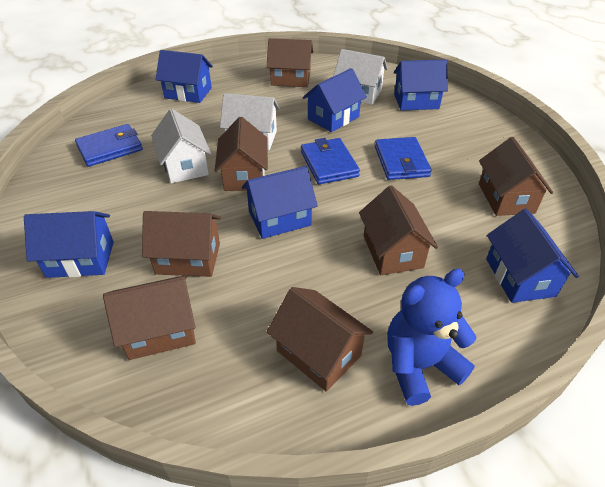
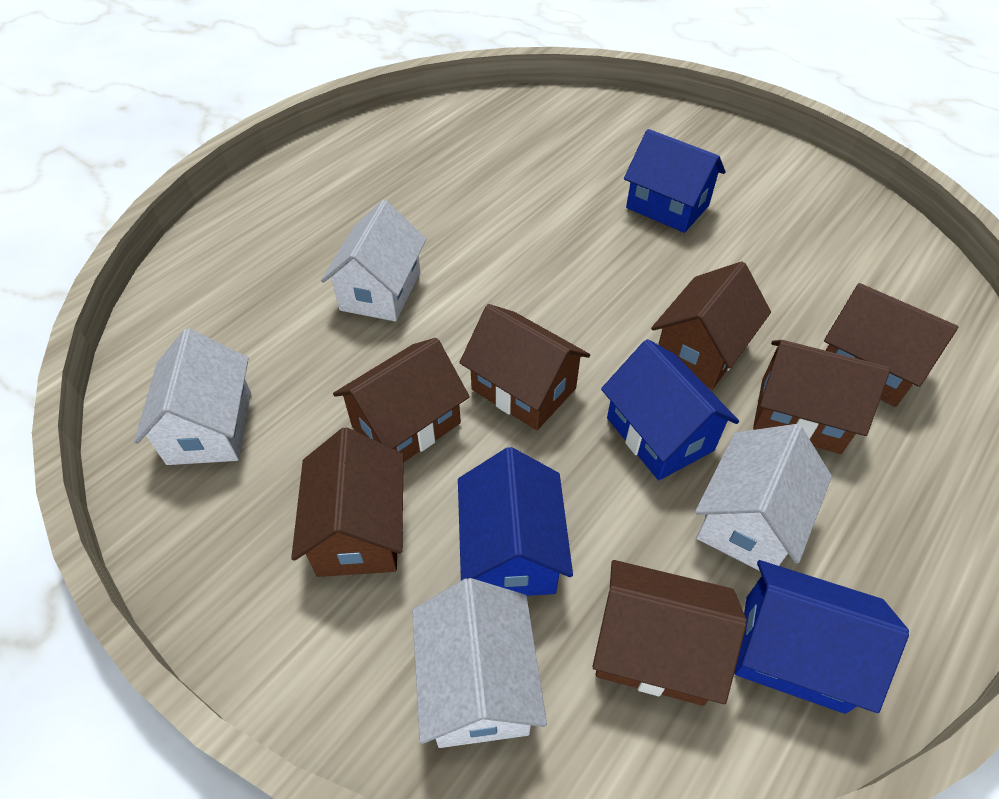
blue house: 6 -> 4
blue teddy bear: 1 -> 0
blue wallet: 3 -> 0
white house: 3 -> 4

